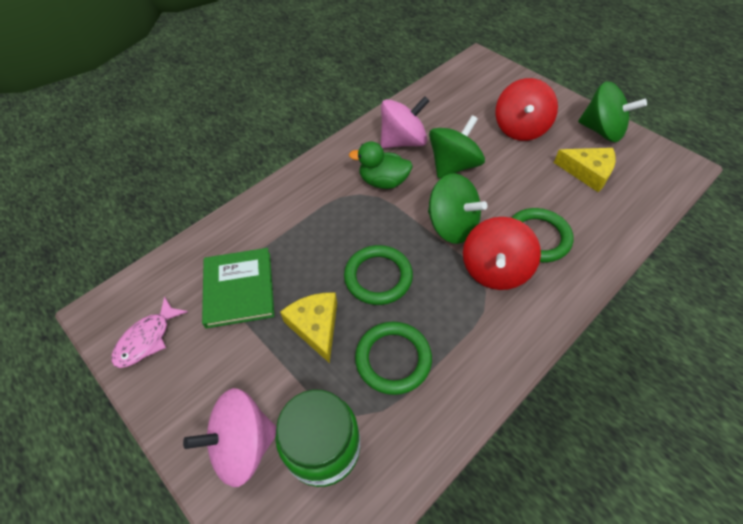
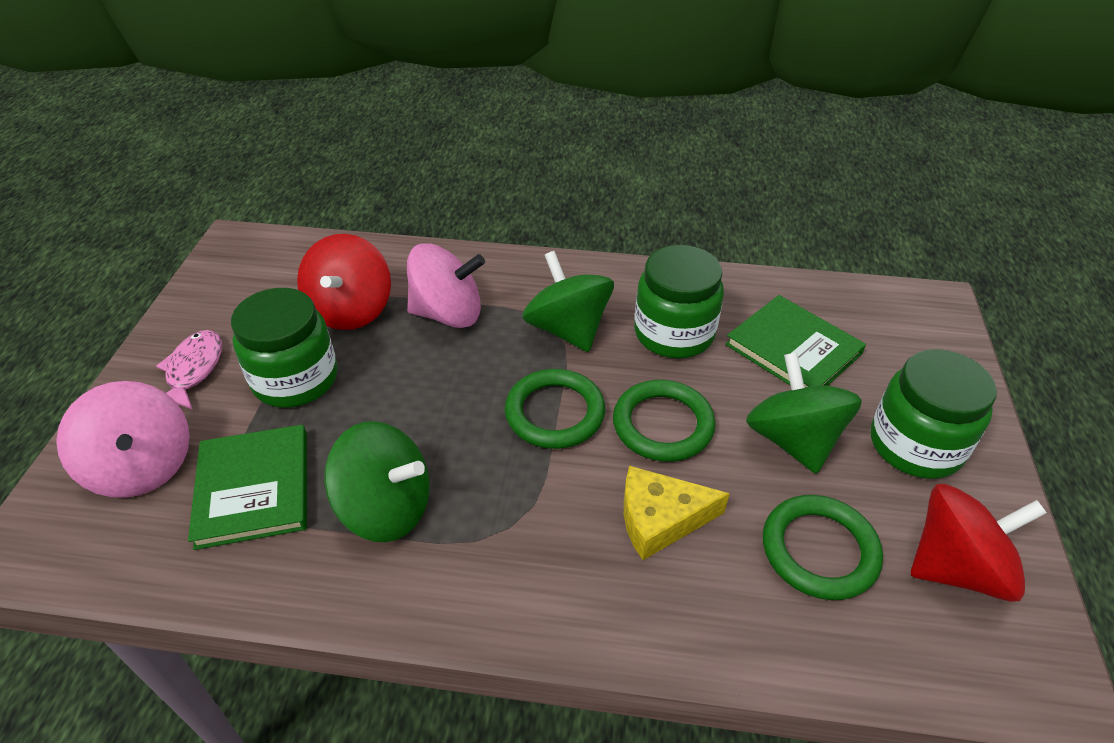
green book: 1 -> 2
green duck: 1 -> 0
green jar: 1 -> 3
yellow cheese: 2 -> 1

